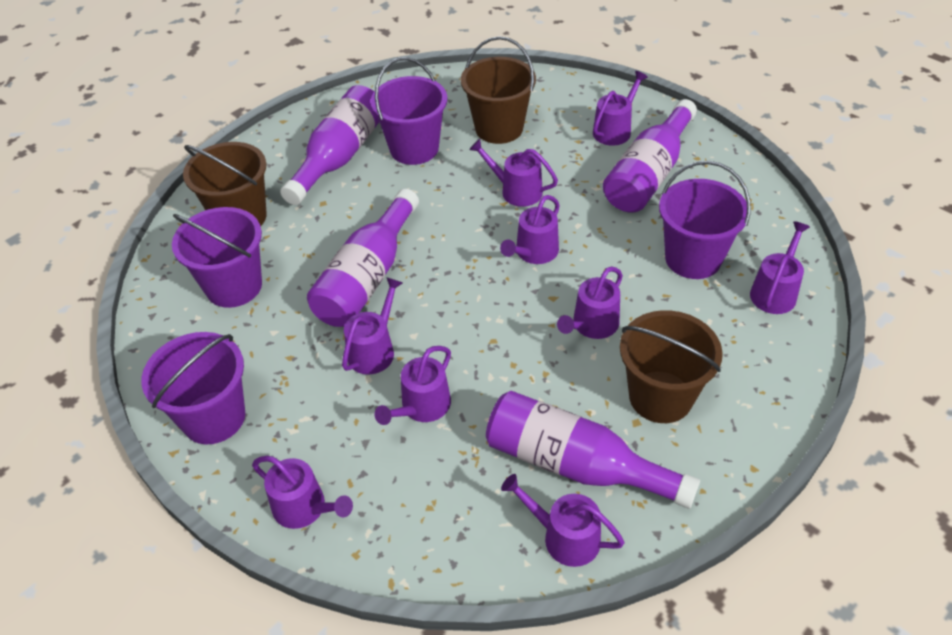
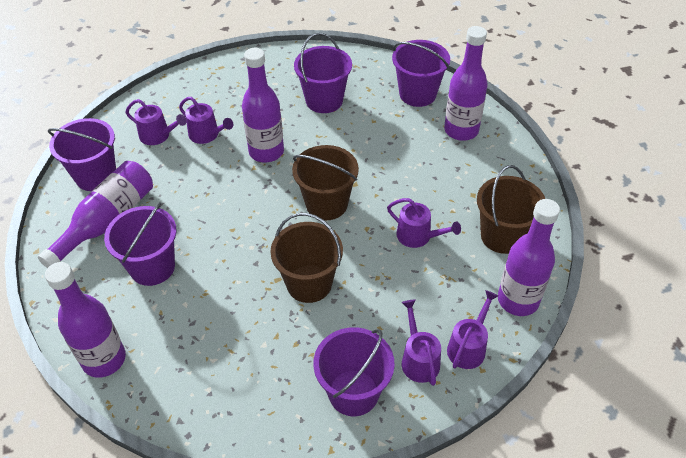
purple bottle: 4 -> 5
purple bucket: 4 -> 5
purple watering can: 9 -> 5

